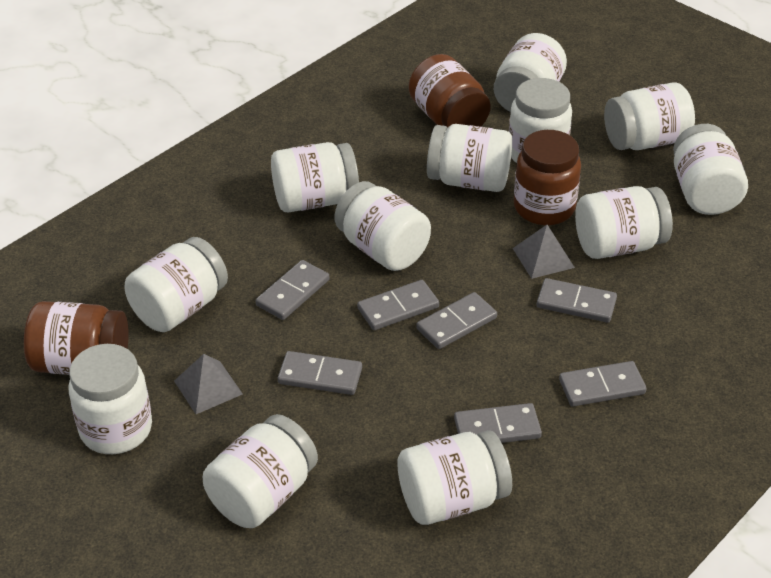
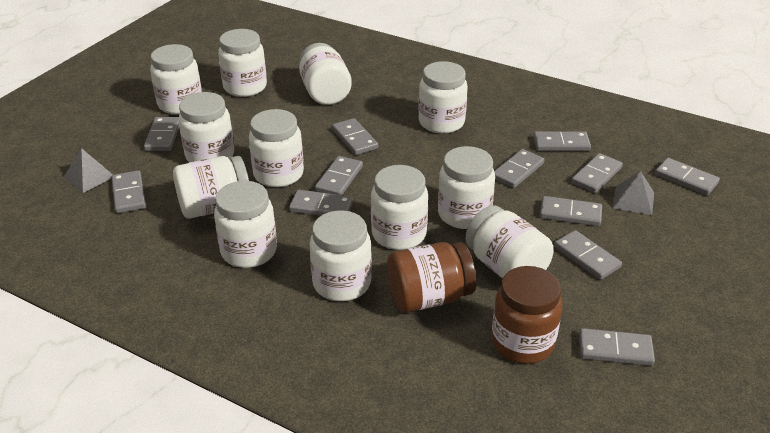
brown jar: 3 -> 2
grey domino: 7 -> 12

